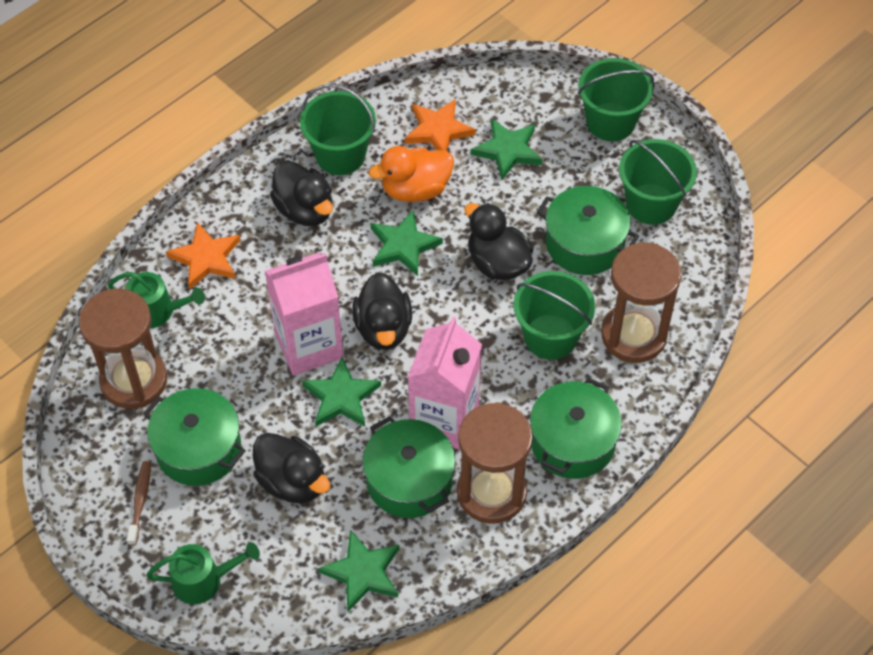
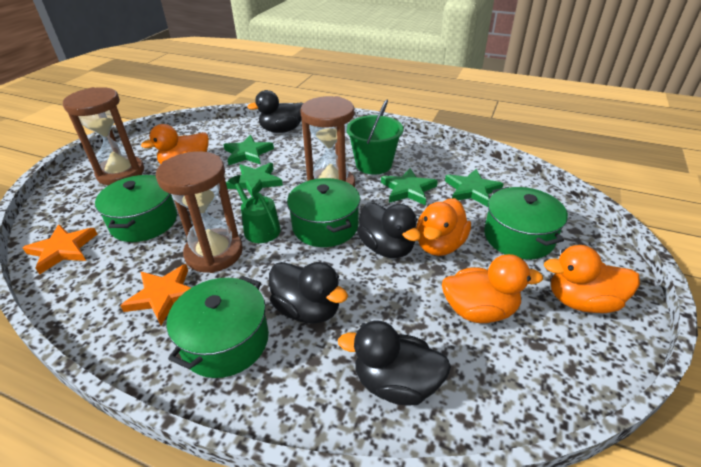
brown toothbrush: 1 -> 0
green bucket: 4 -> 1
green watering can: 2 -> 1
orange duck: 1 -> 4
pink carton: 2 -> 0

